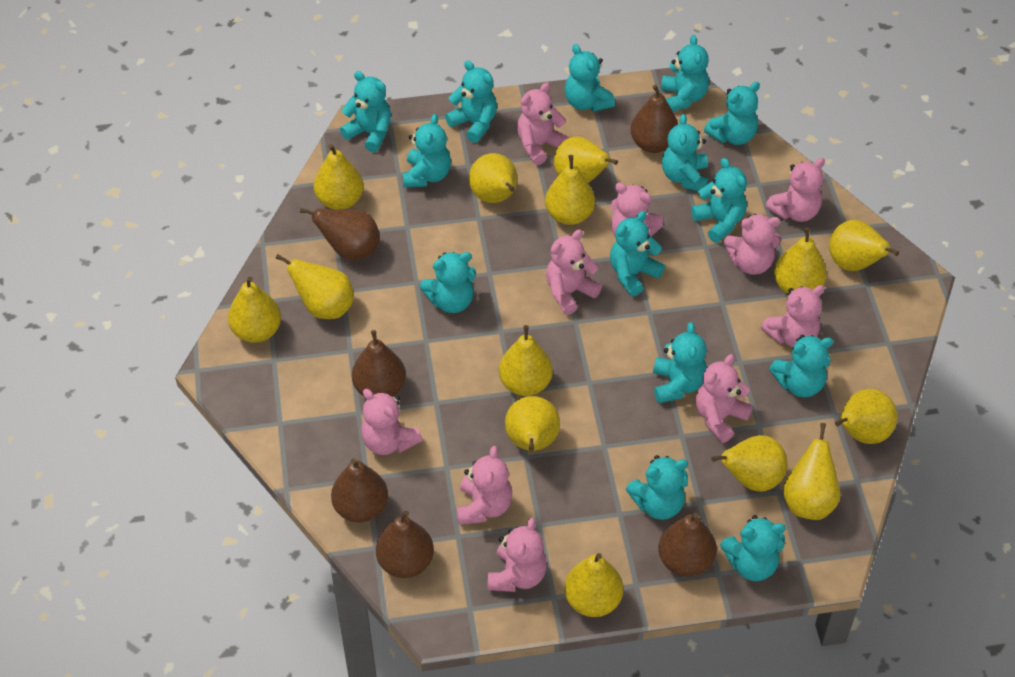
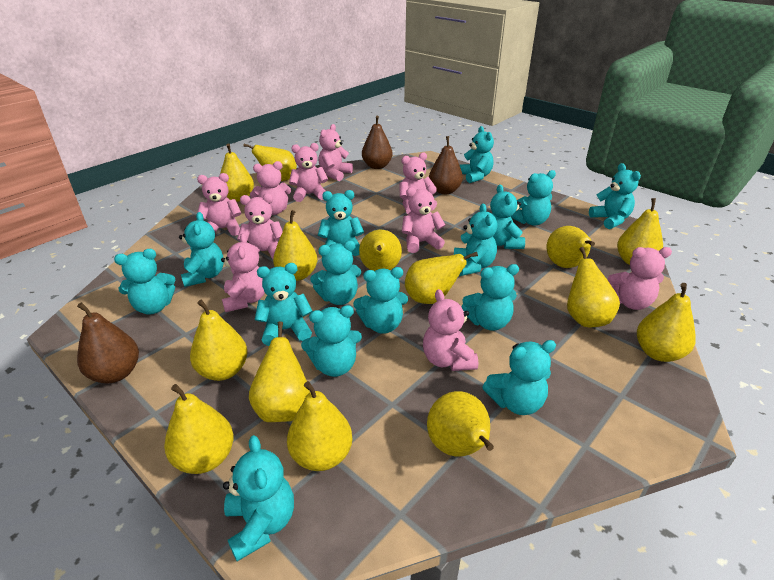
brown pear: 6 -> 3
turquoise teddy bear: 14 -> 15

